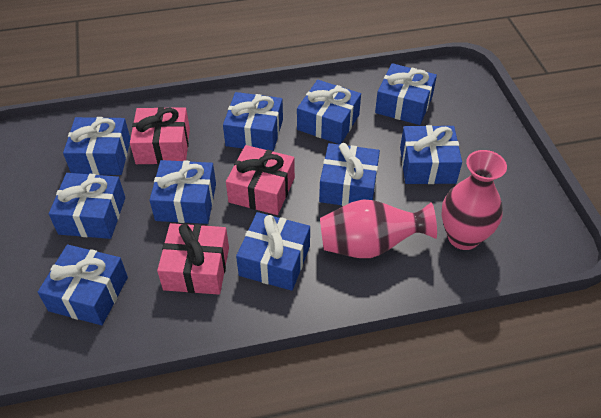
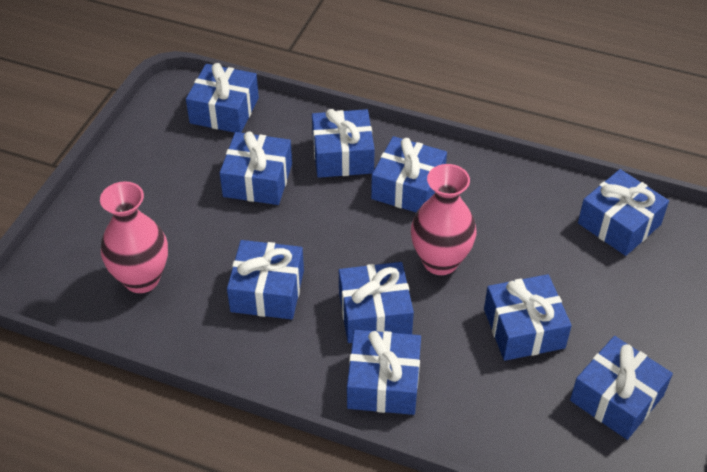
pink gift: 3 -> 0

